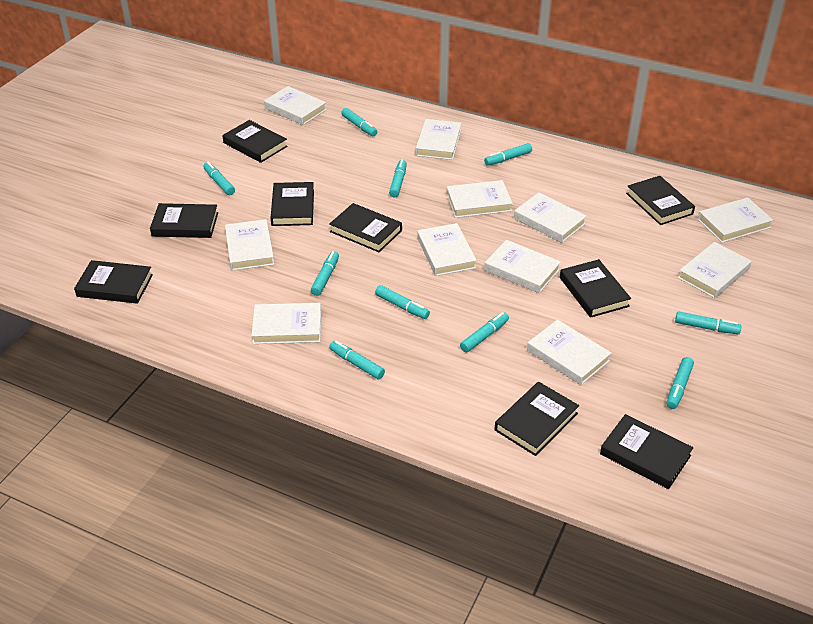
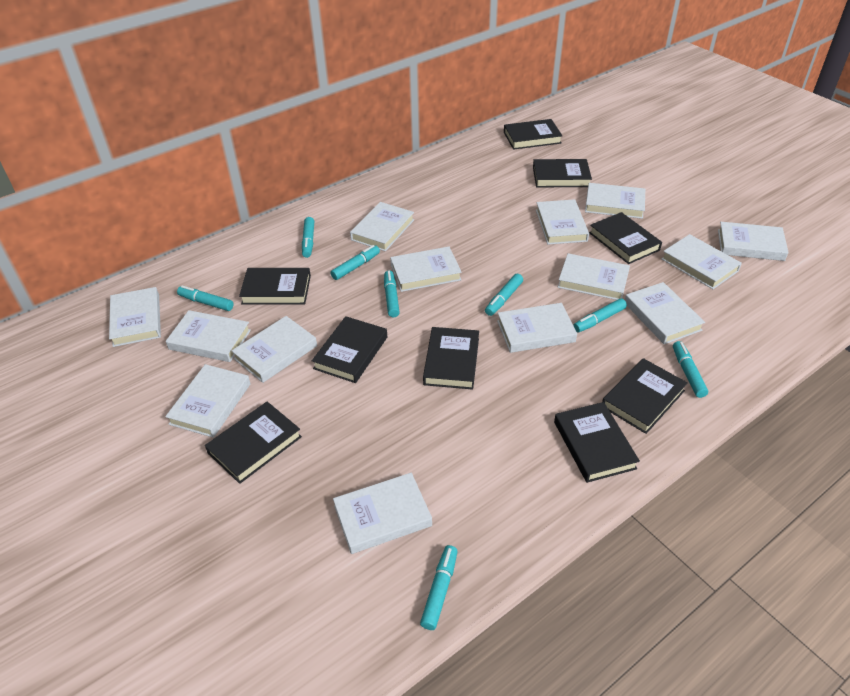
turquoise marker: 10 -> 8
white book: 11 -> 14

